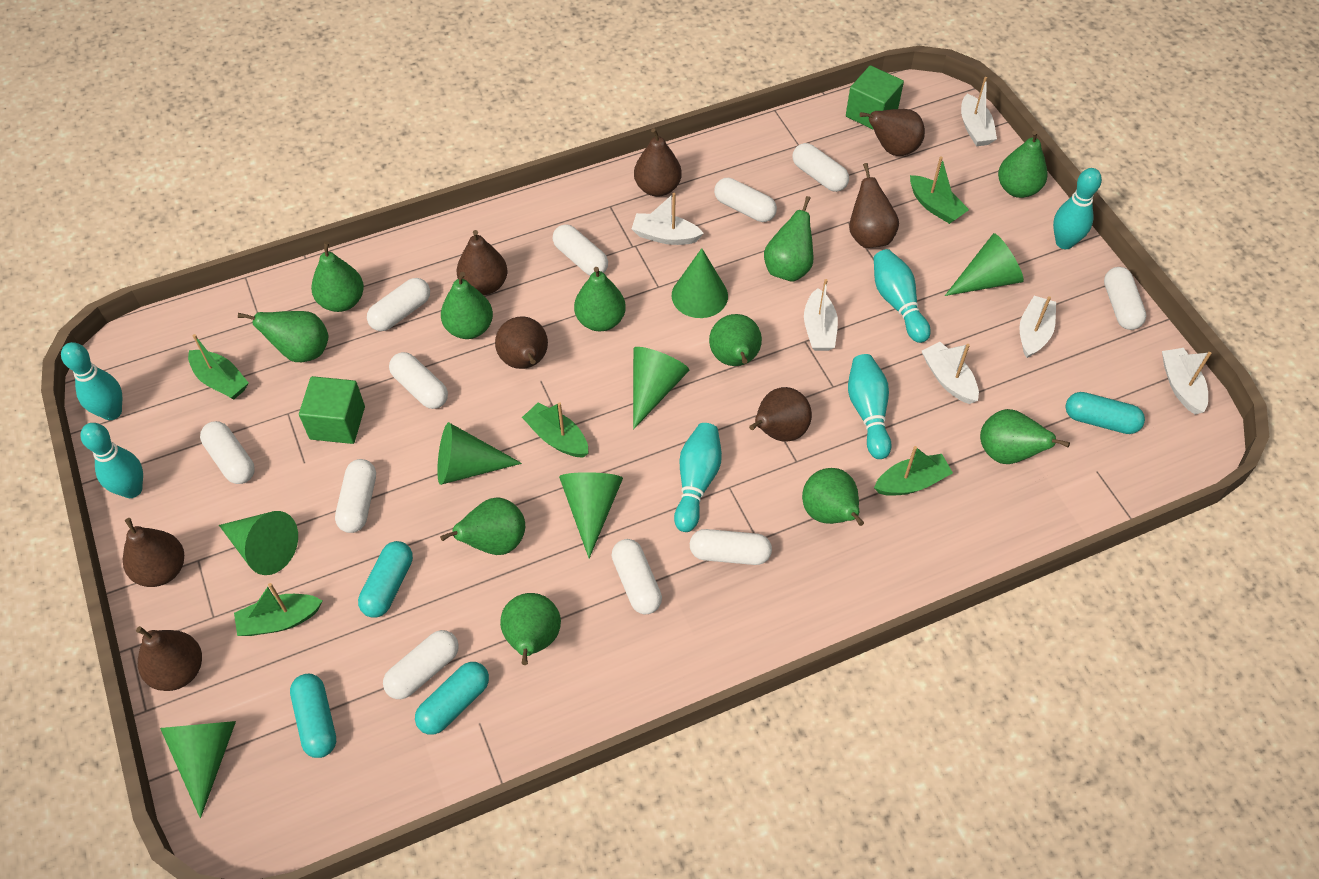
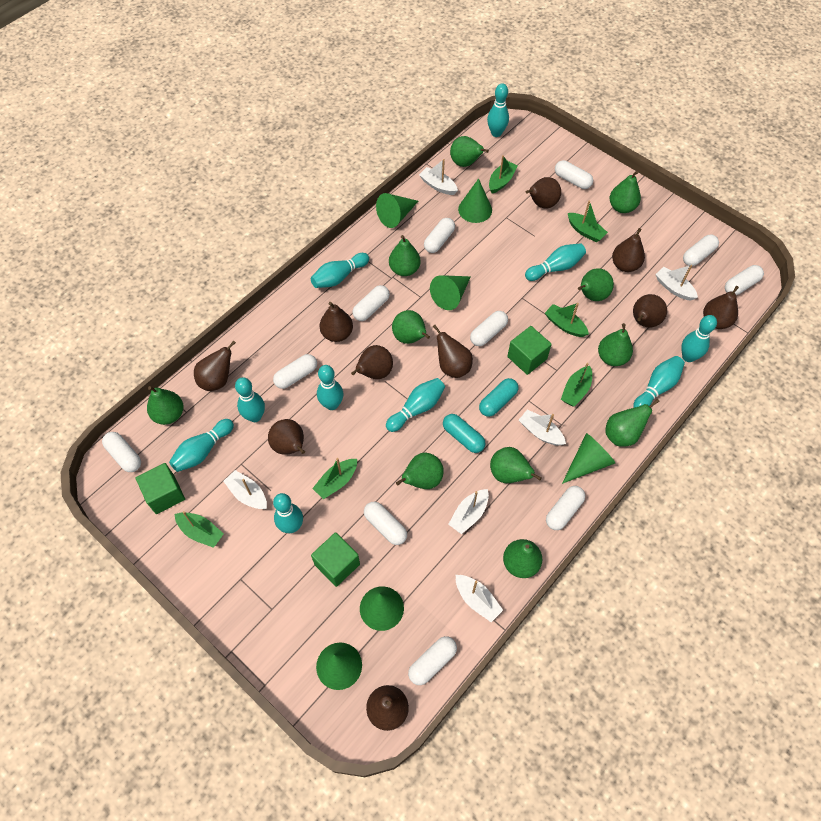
brown pear: 8 -> 10
green boat: 5 -> 6
green cone: 7 -> 6
green cube: 2 -> 3
turquoise bowling pin: 6 -> 10
turquoise capsule: 4 -> 2

